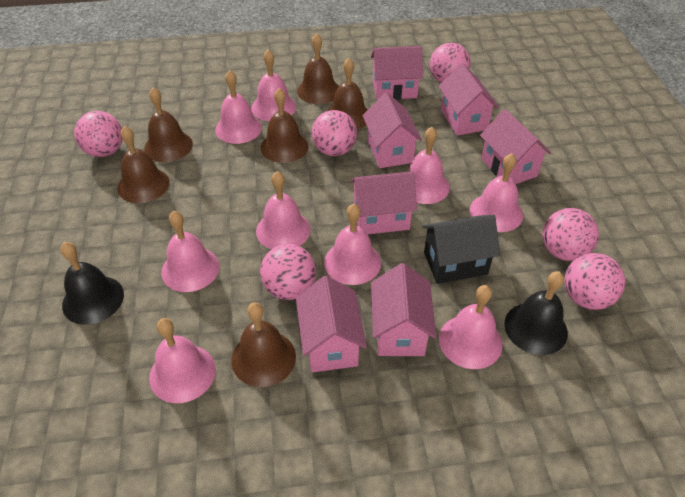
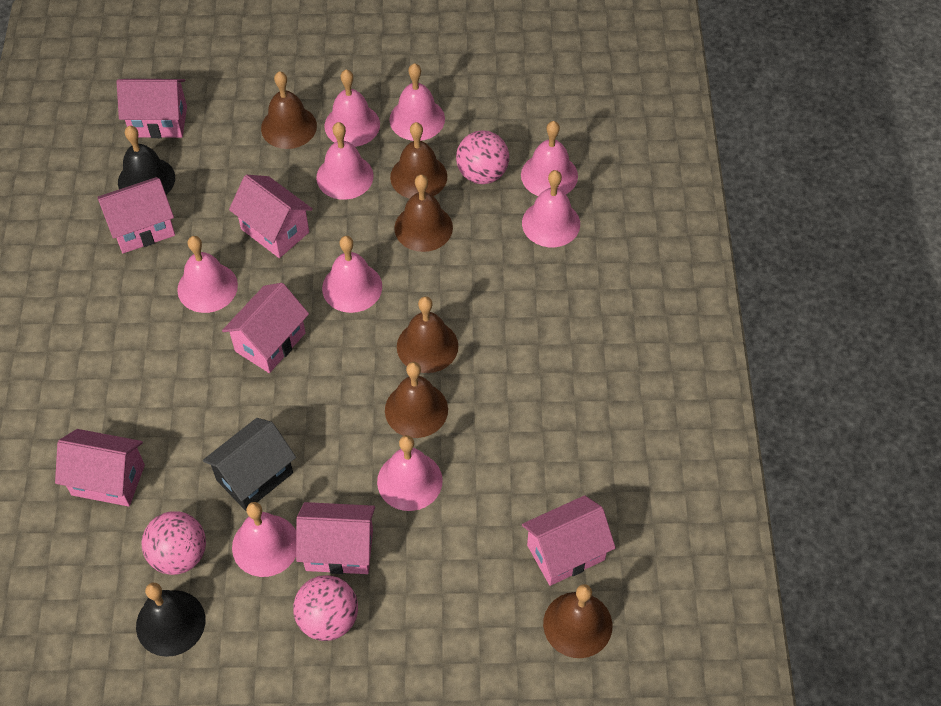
pink ball: 6 -> 3

